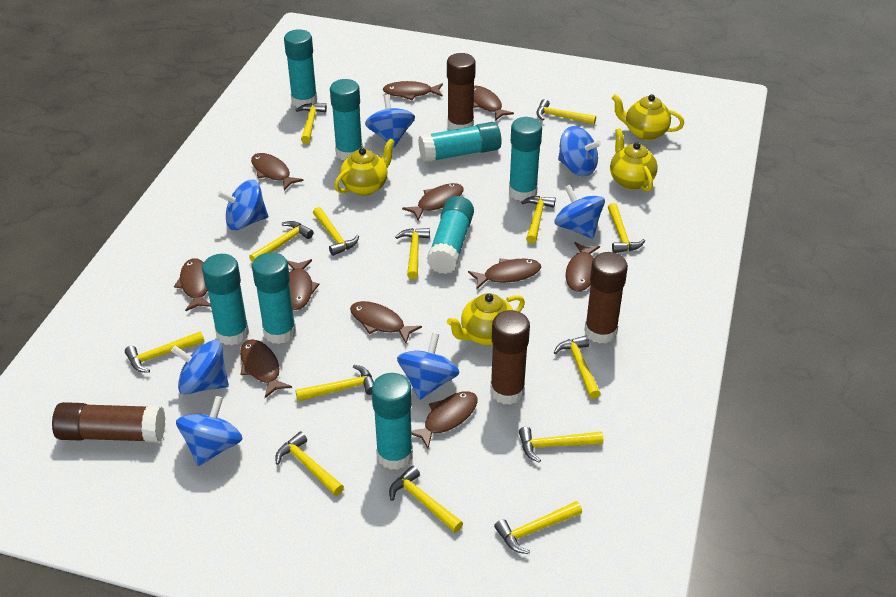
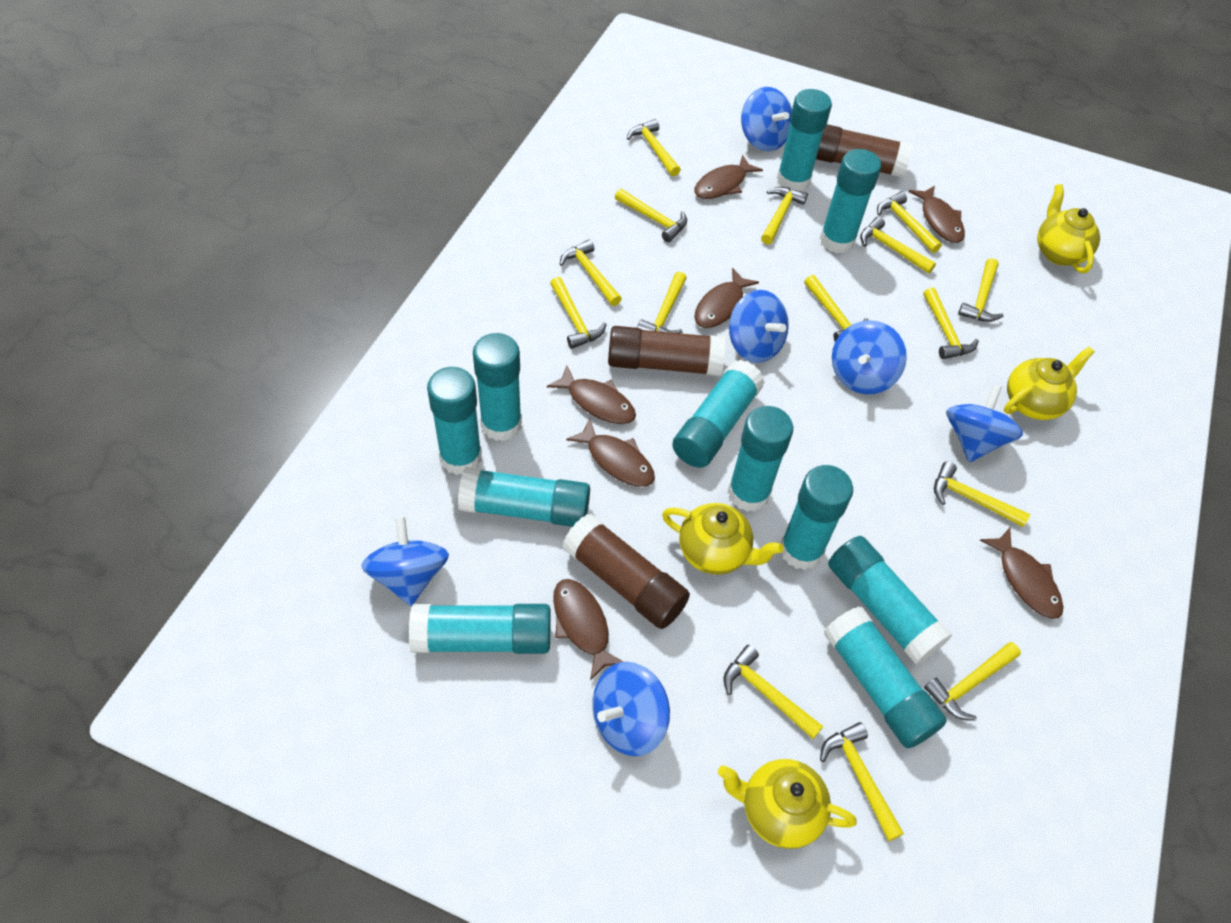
blue spinning top: 7 -> 6
brown fish: 11 -> 7
brown glue stick: 4 -> 3
turquoise glue stick: 8 -> 11
yellow hammer: 14 -> 15

